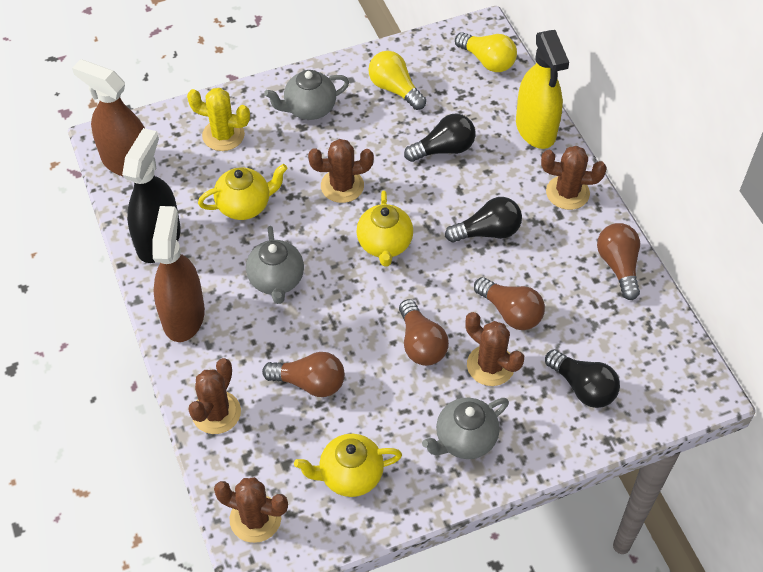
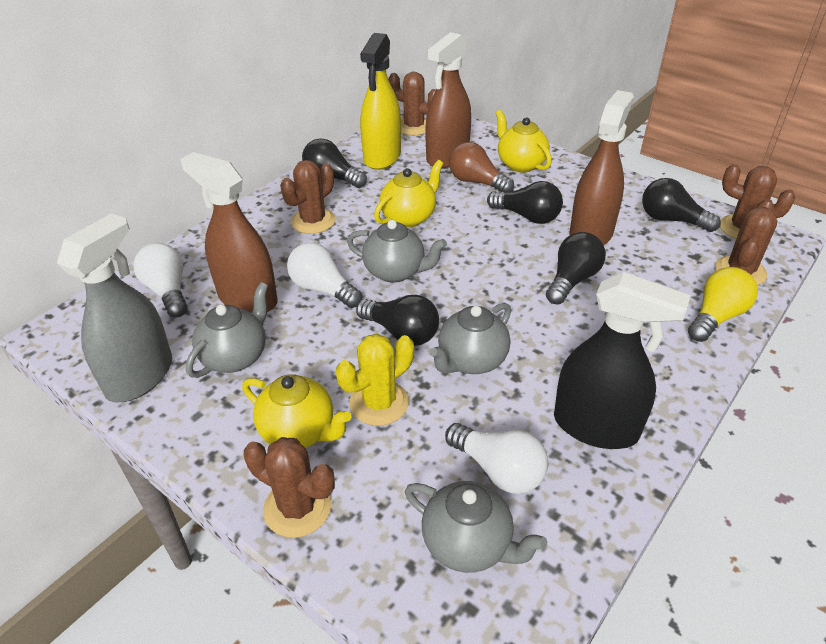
black light bulb: 3 -> 5
brown light bulb: 4 -> 1
brown spray bottle: 2 -> 3
grey spray bottle: 0 -> 1
grey teapot: 3 -> 4
white light bulb: 0 -> 3
yellow light bulb: 2 -> 1

